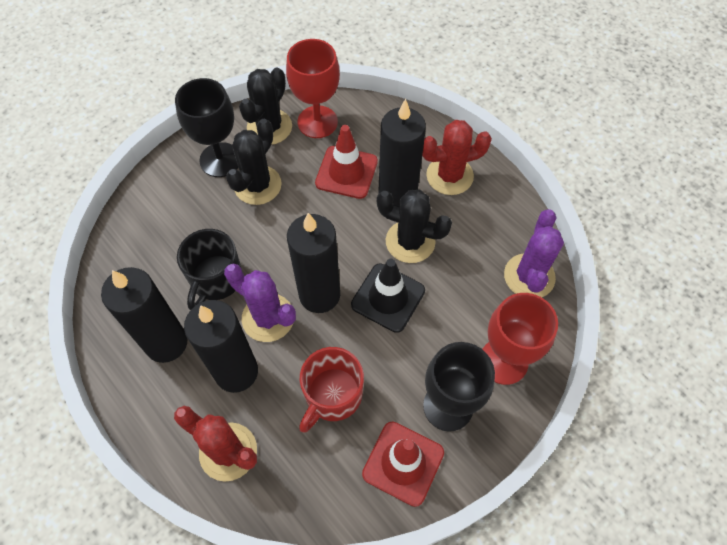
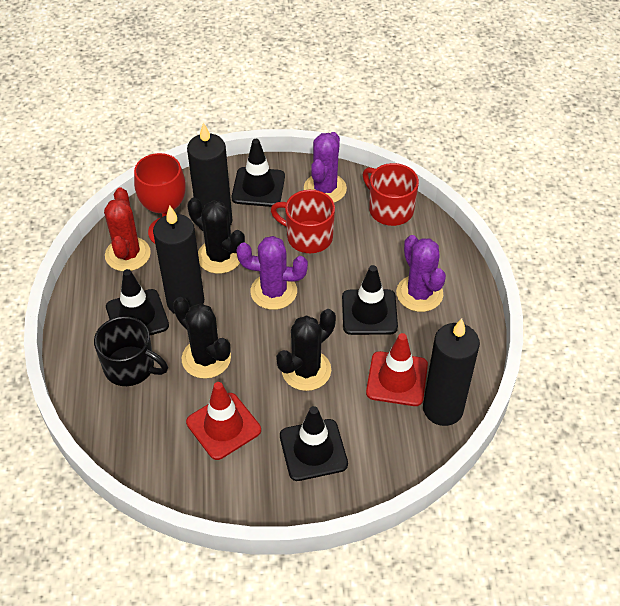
black candle: 4 -> 3
black goblet: 2 -> 0
black traffic cone: 1 -> 4
purple cactus: 2 -> 3
red cactus: 2 -> 1
red goblet: 2 -> 1
red mug: 1 -> 2

